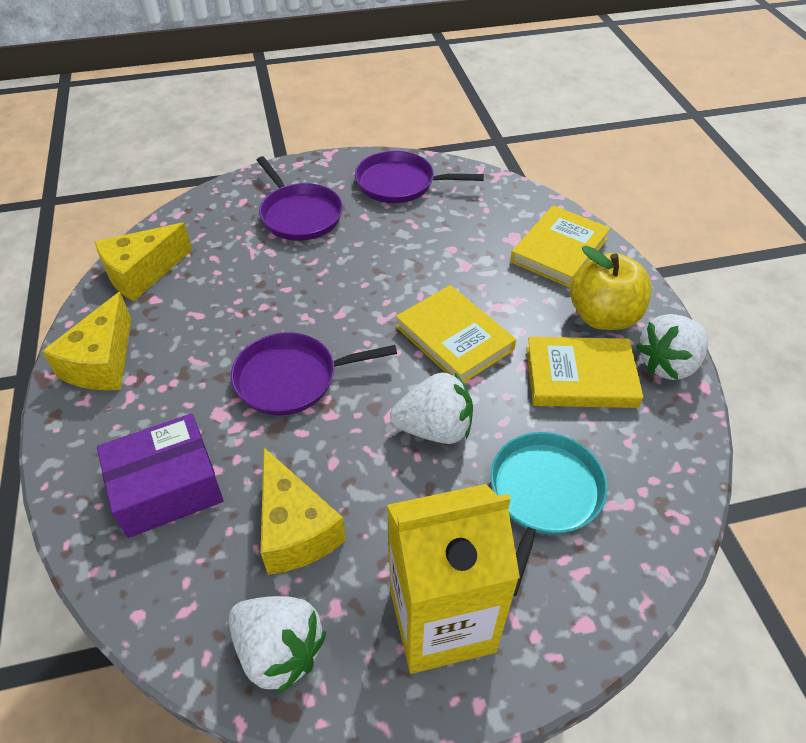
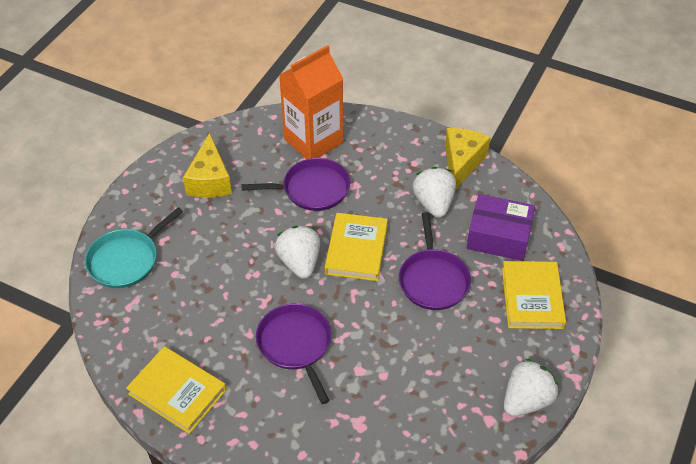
orange carton: 0 -> 1
yellow apple: 1 -> 0
yellow carton: 1 -> 0
yellow cheese: 3 -> 2

